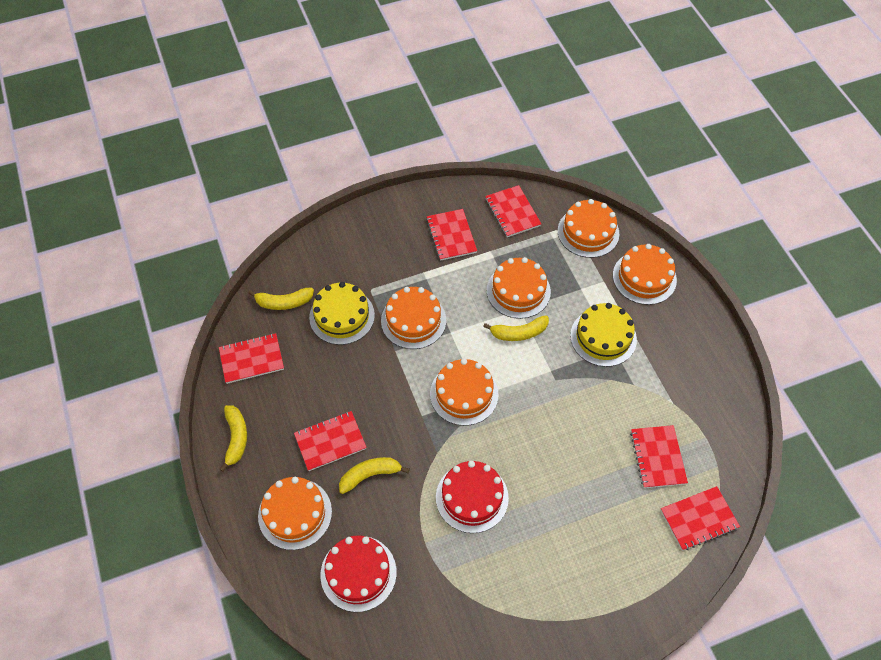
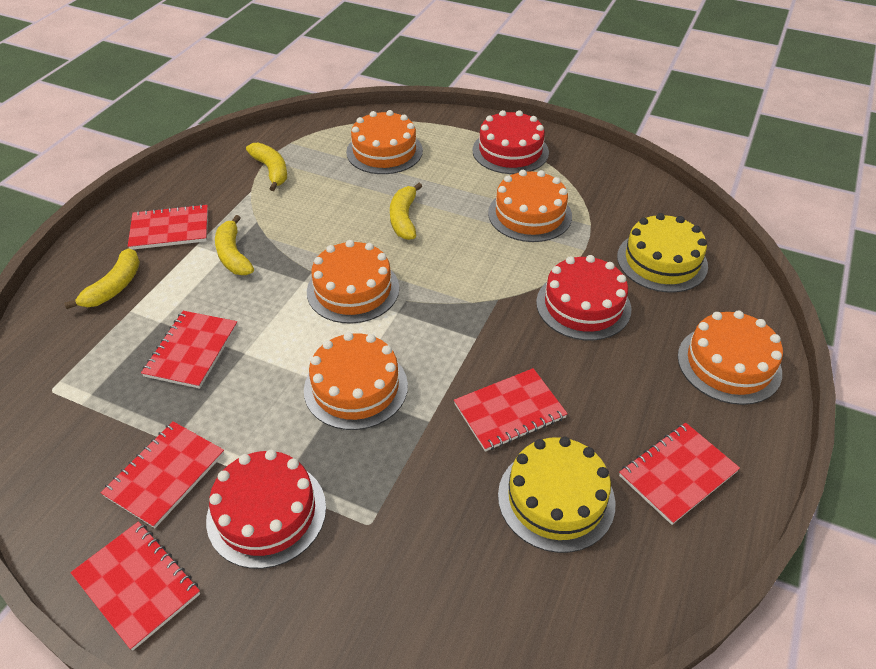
orange cake: 6 -> 5
red cake: 2 -> 3

